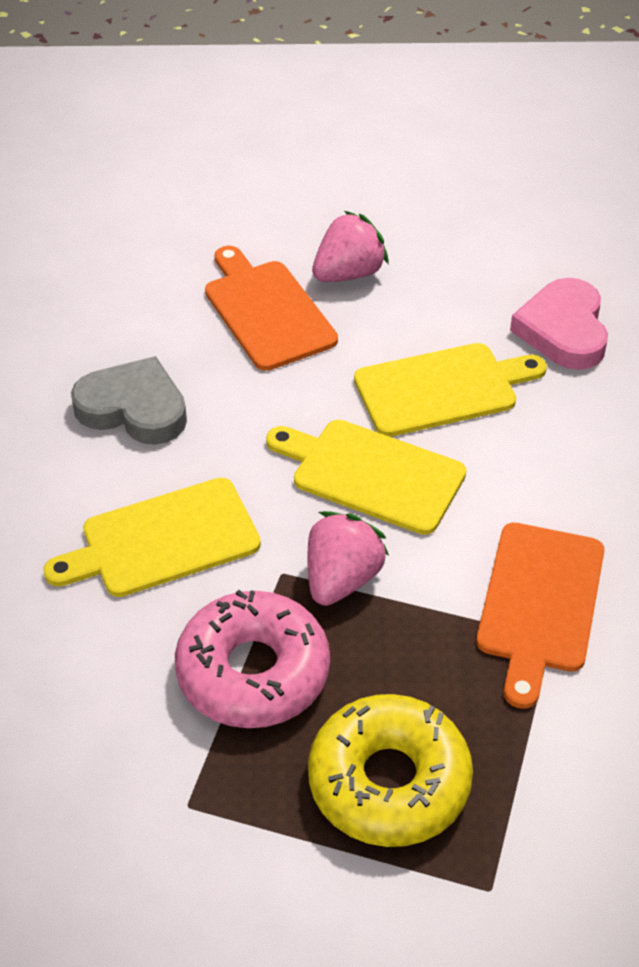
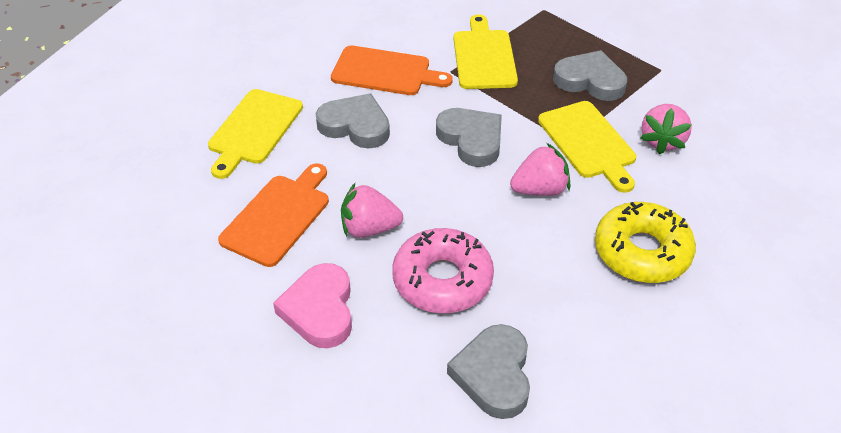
grey heart: 1 -> 4
pink strawberry: 2 -> 3

